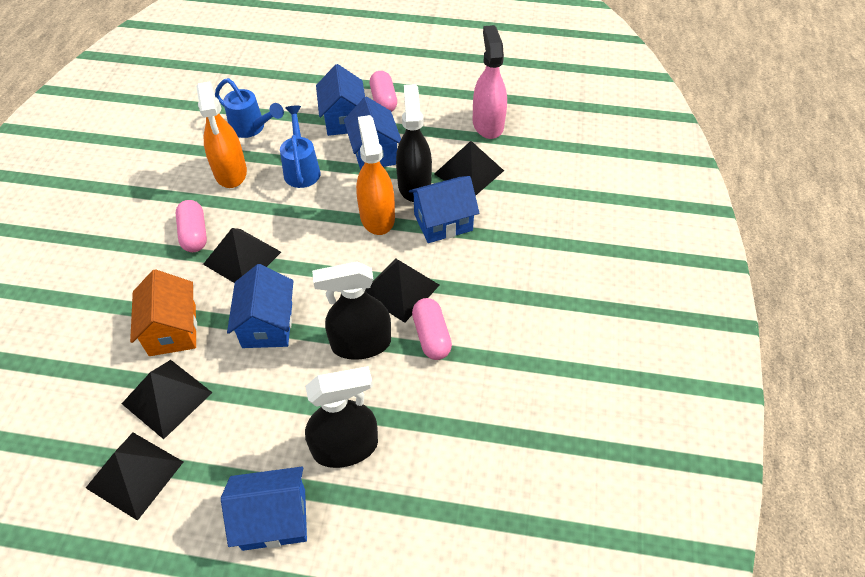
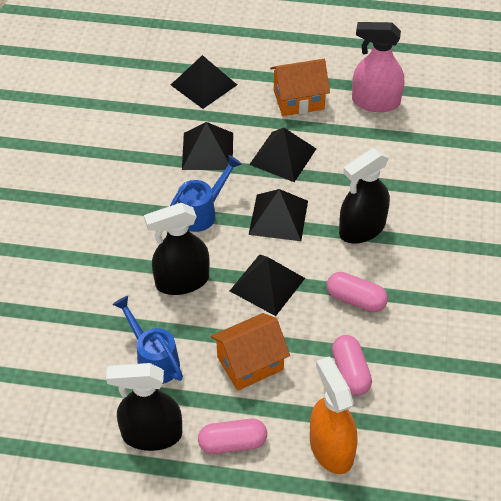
blue house: 5 -> 0
orange house: 1 -> 2
orange spray bottle: 2 -> 1

